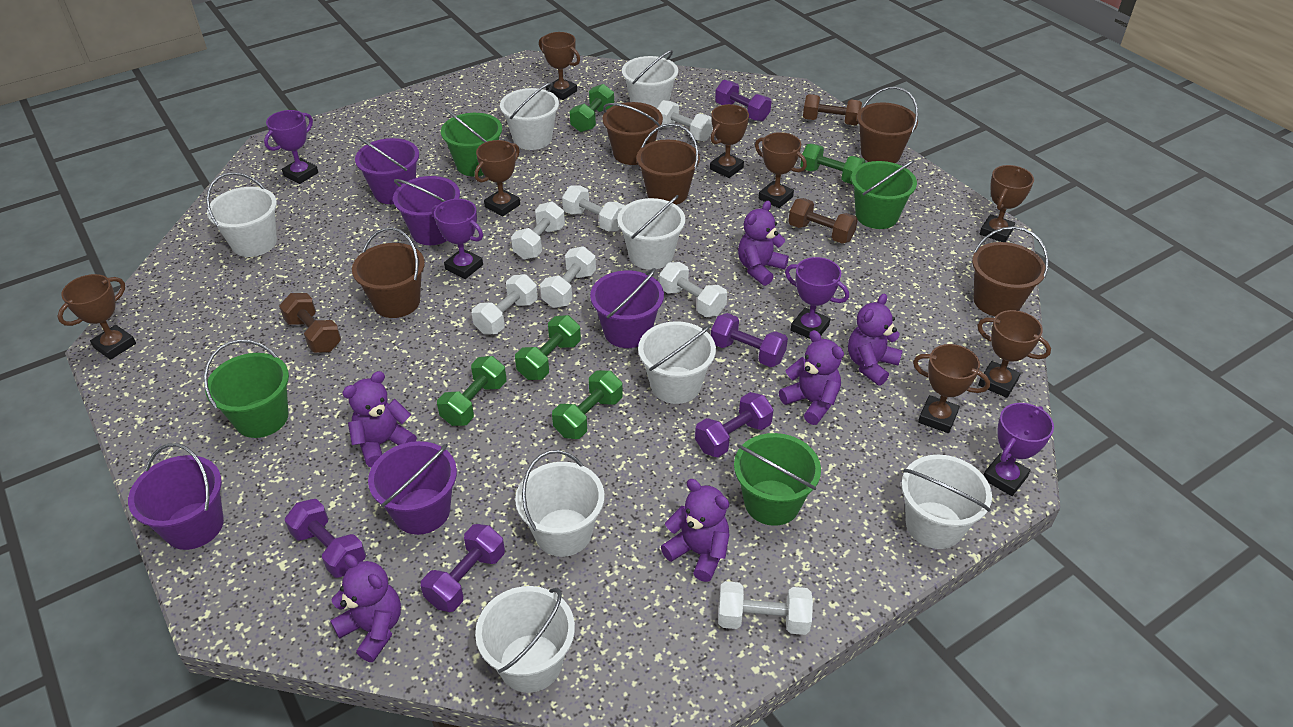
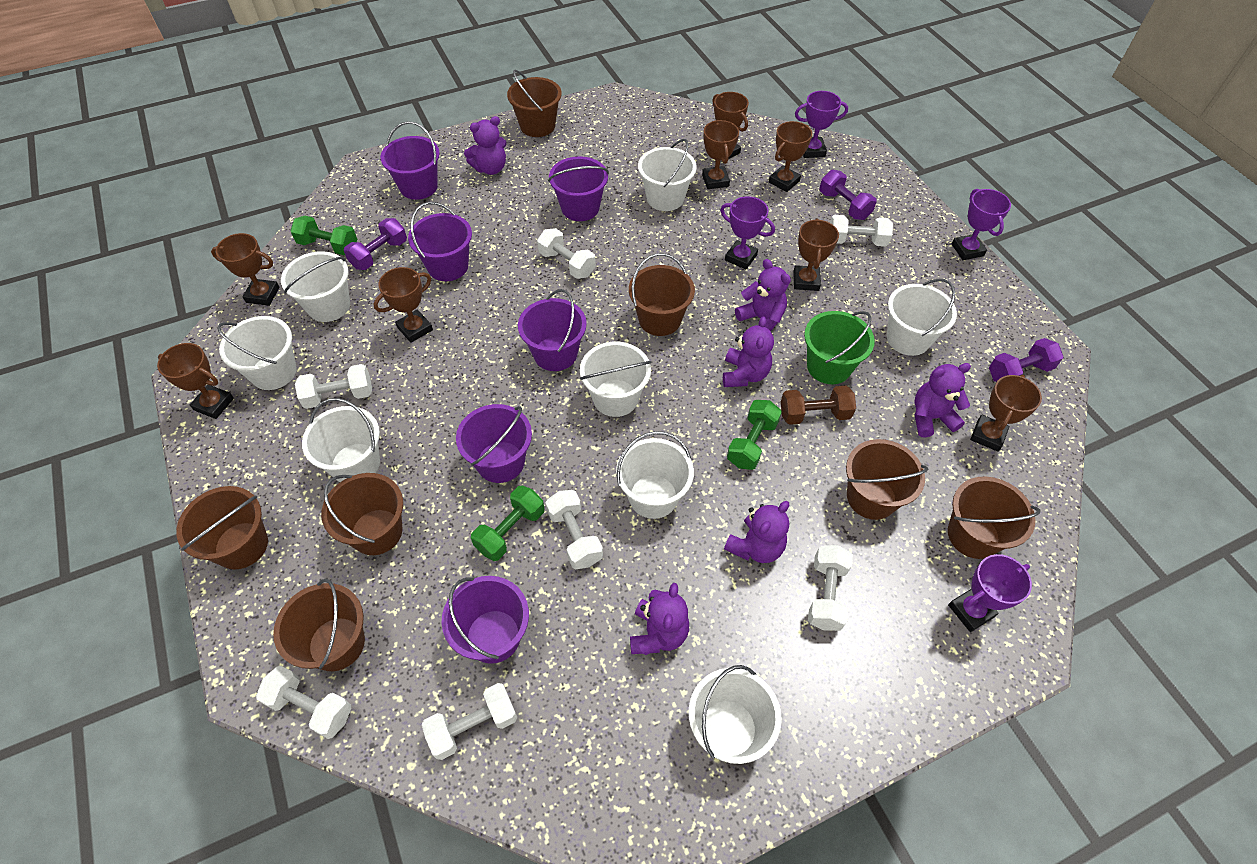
brown bucket: 5 -> 7
brown dumbbell: 3 -> 1
green bucket: 4 -> 1
green dumbbell: 5 -> 3
purple bucket: 5 -> 6
purple dumbbell: 5 -> 3

